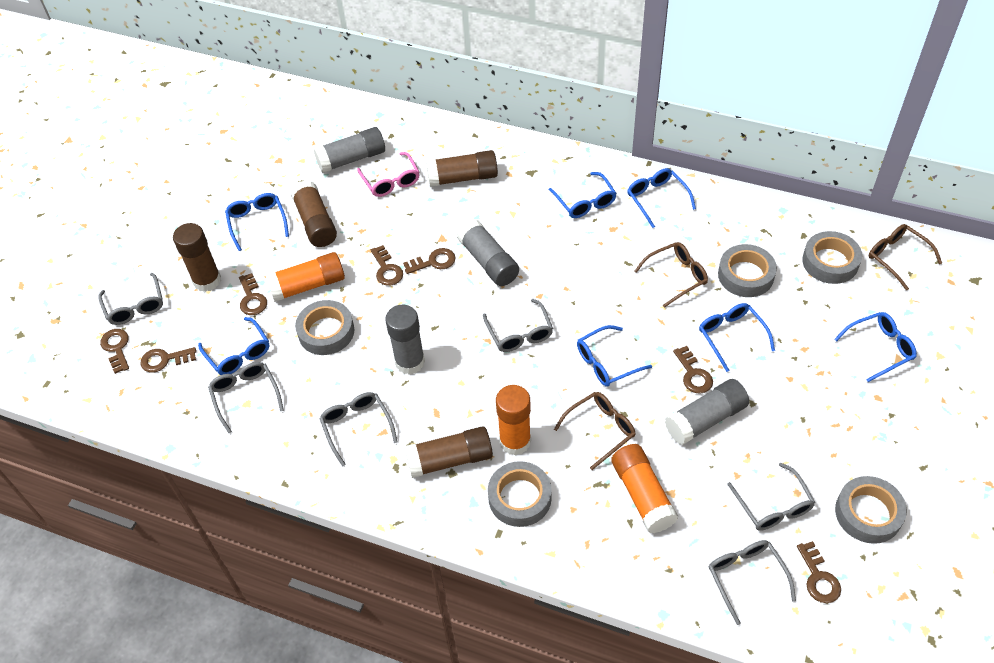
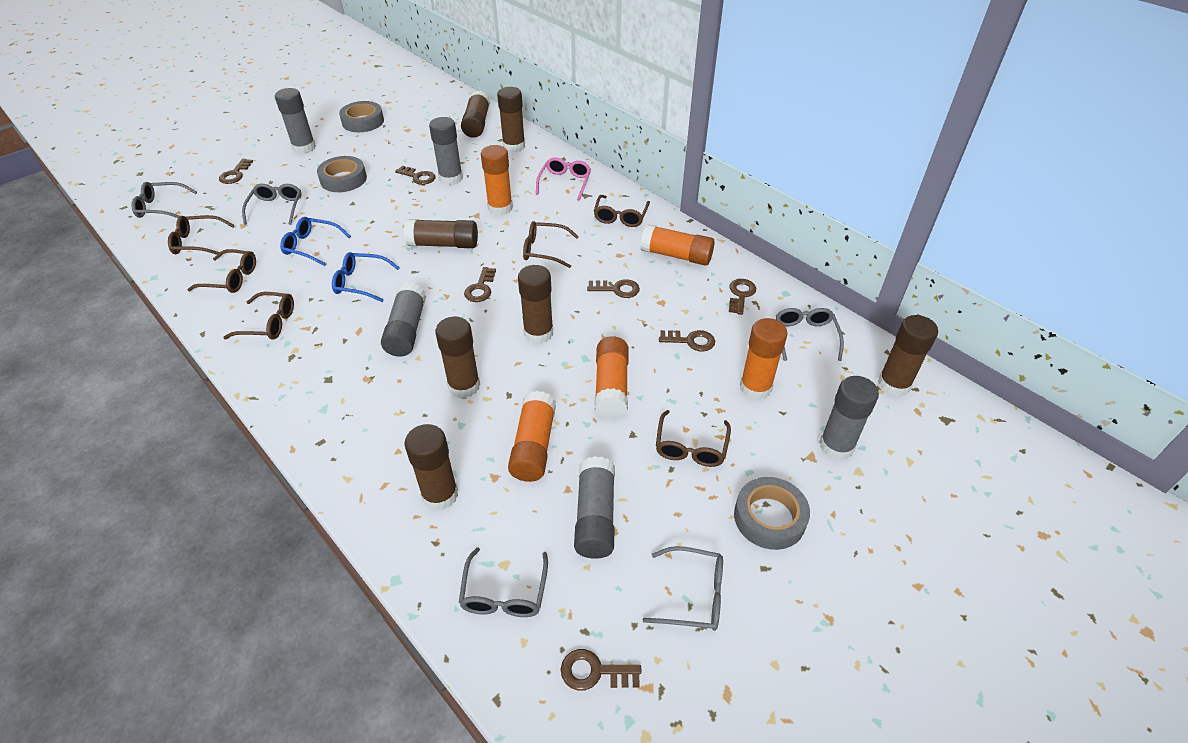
blue glasses: 7 -> 2
brown glasses: 3 -> 6
brown glue stick: 4 -> 7
grey glasses: 6 -> 5
grey glue stick: 4 -> 5
grey tape: 5 -> 3
orange glue stick: 3 -> 5

